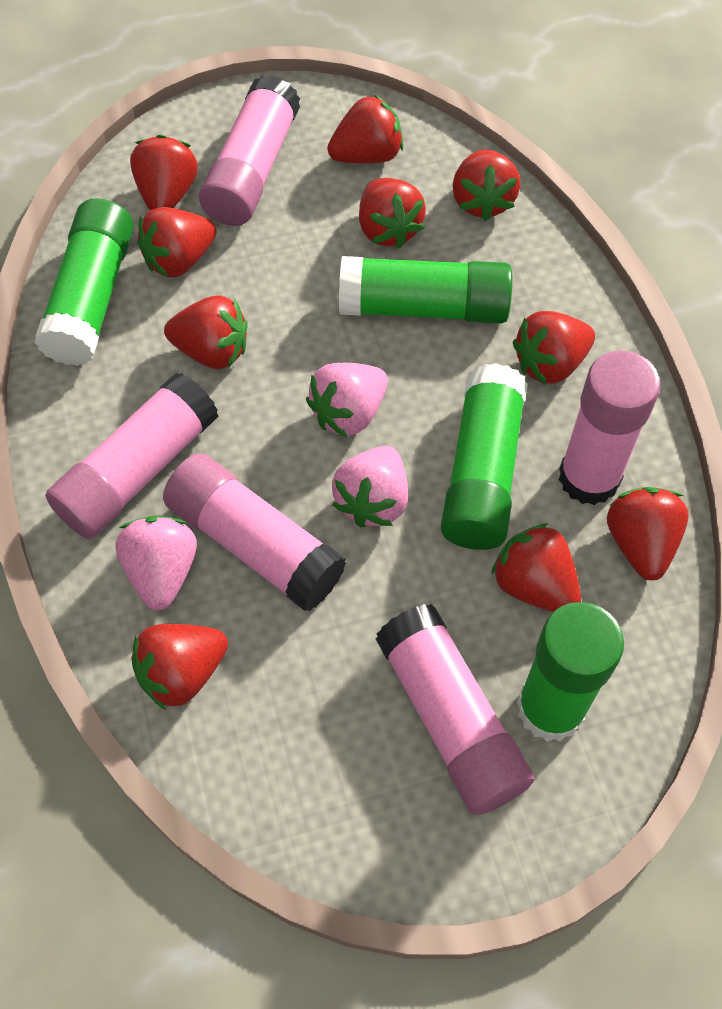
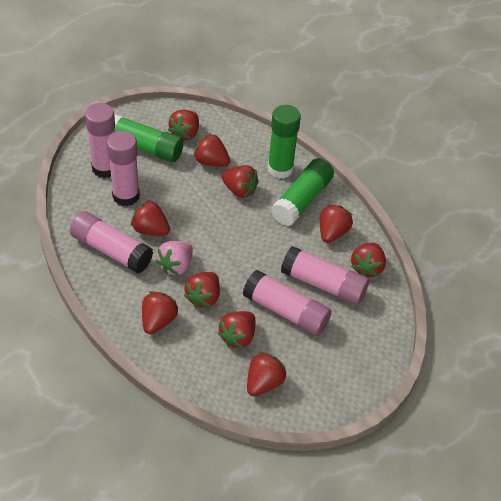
green glue stick: 4 -> 3
pink strawberry: 3 -> 1

